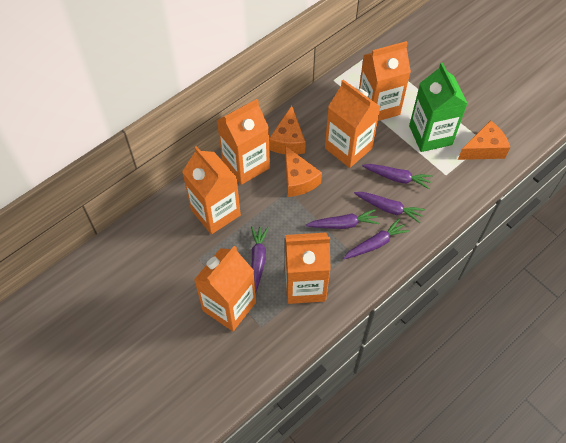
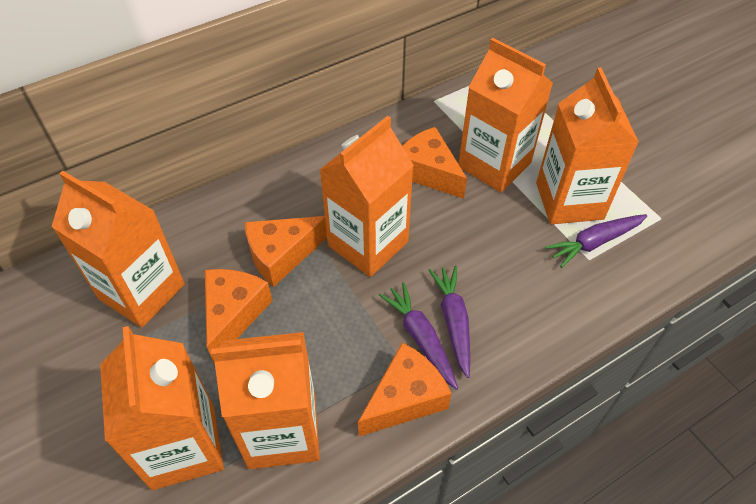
green carton: 1 -> 0
orange cheese: 3 -> 4
purple carrot: 5 -> 3

